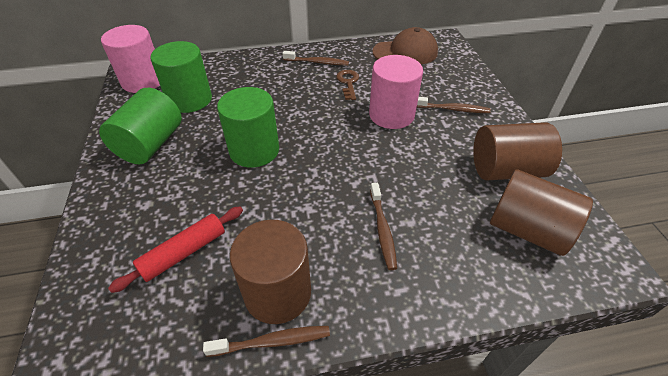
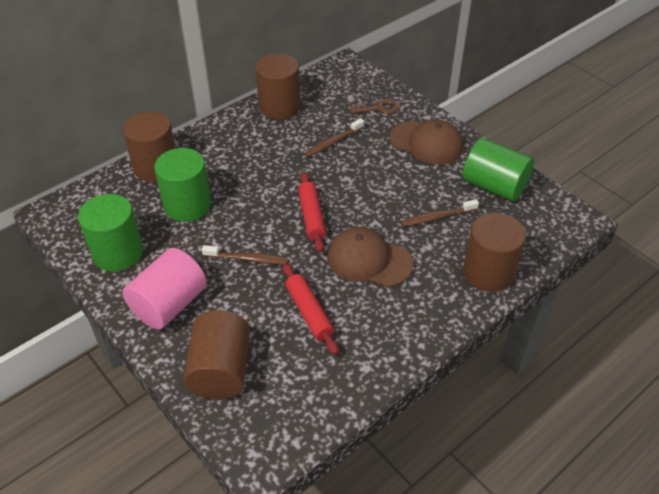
brown cap: 1 -> 2
brown cylinder: 3 -> 4
brown toothbrush: 4 -> 3
pink cylinder: 2 -> 1
red rolling pin: 1 -> 2

